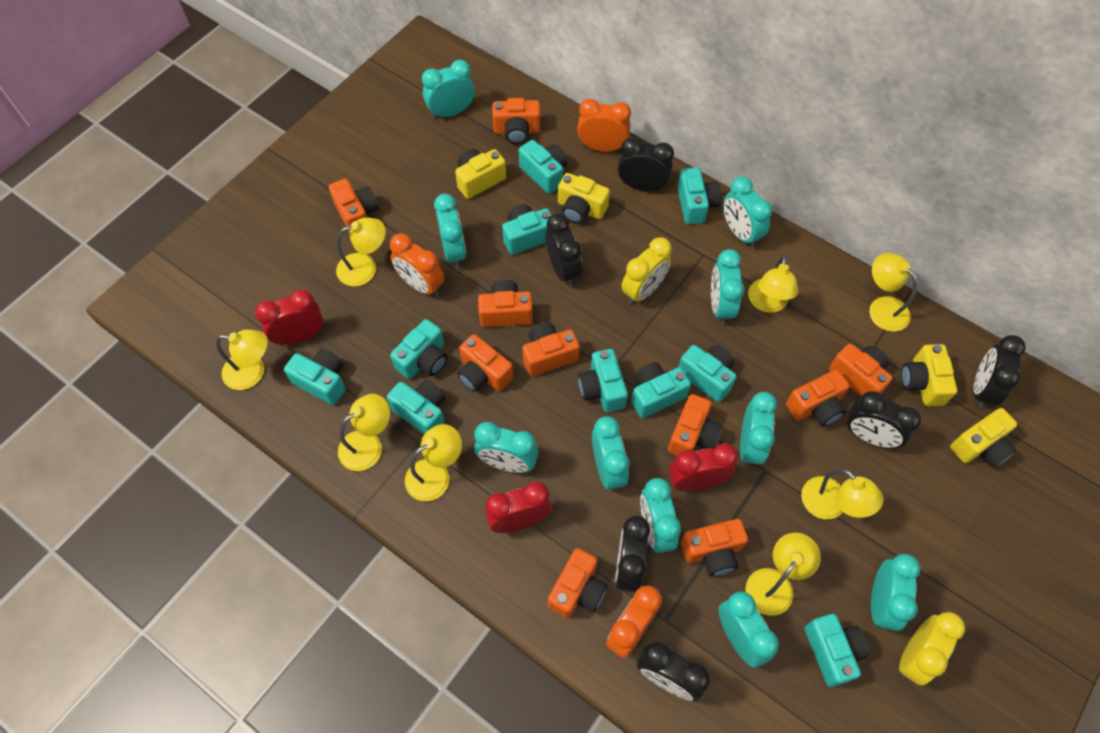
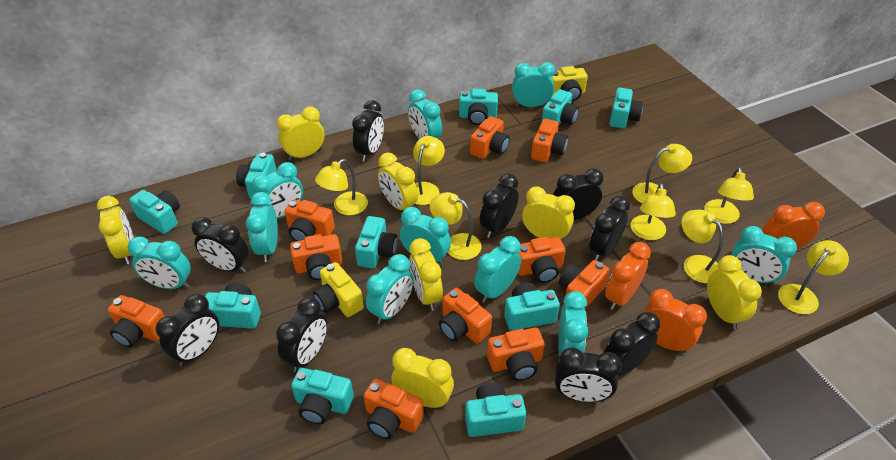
black clock: 6 -> 9
red clock: 3 -> 0
yellow camera: 4 -> 2
yellow clock: 2 -> 7

